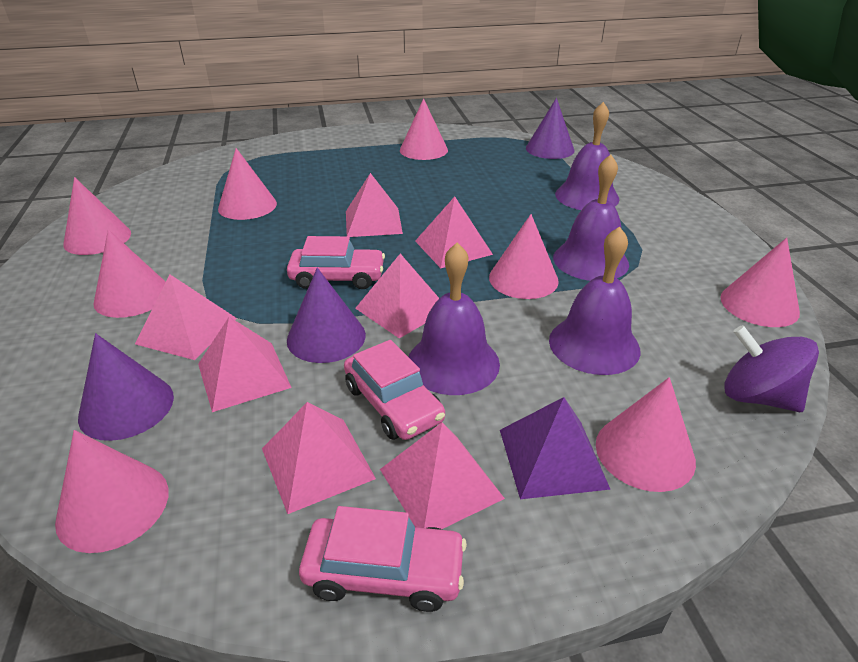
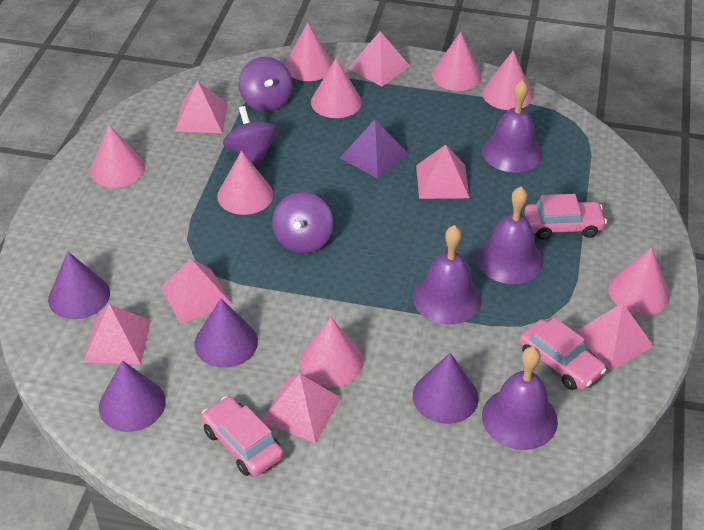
purple cone: 3 -> 4
purple spinning top: 1 -> 3

